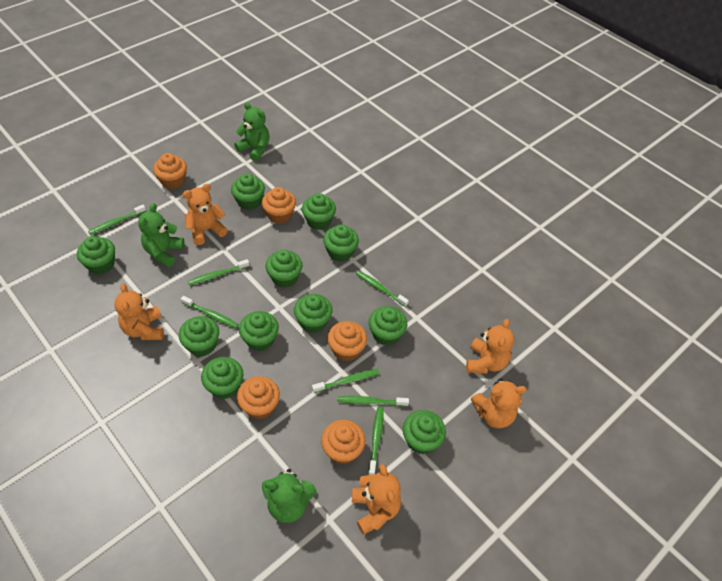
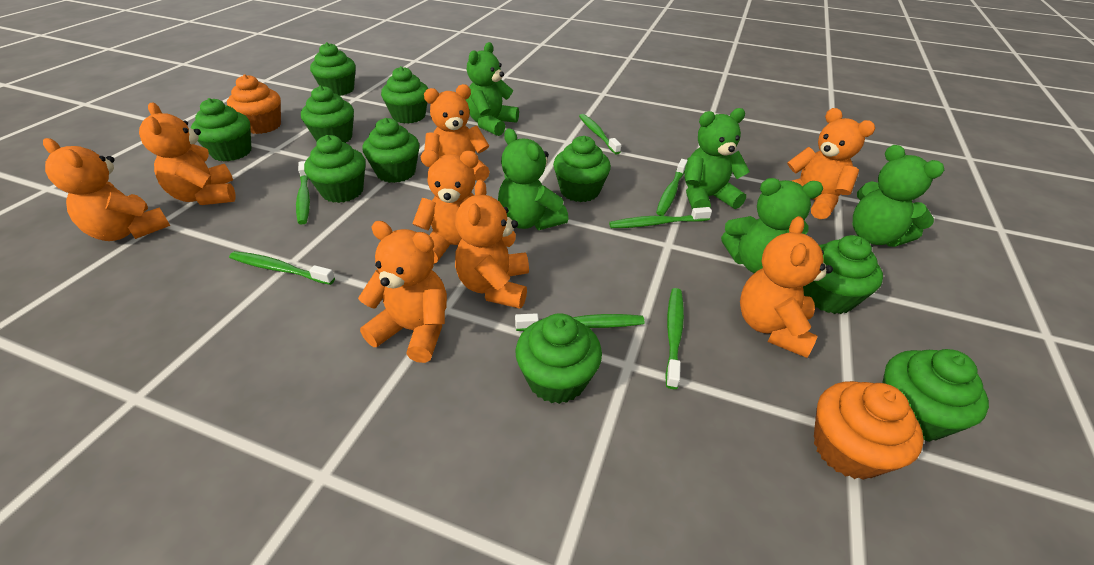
green cupcake: 11 -> 10
green teddy bear: 3 -> 5
orange cupcake: 5 -> 2
orange teddy bear: 5 -> 8

